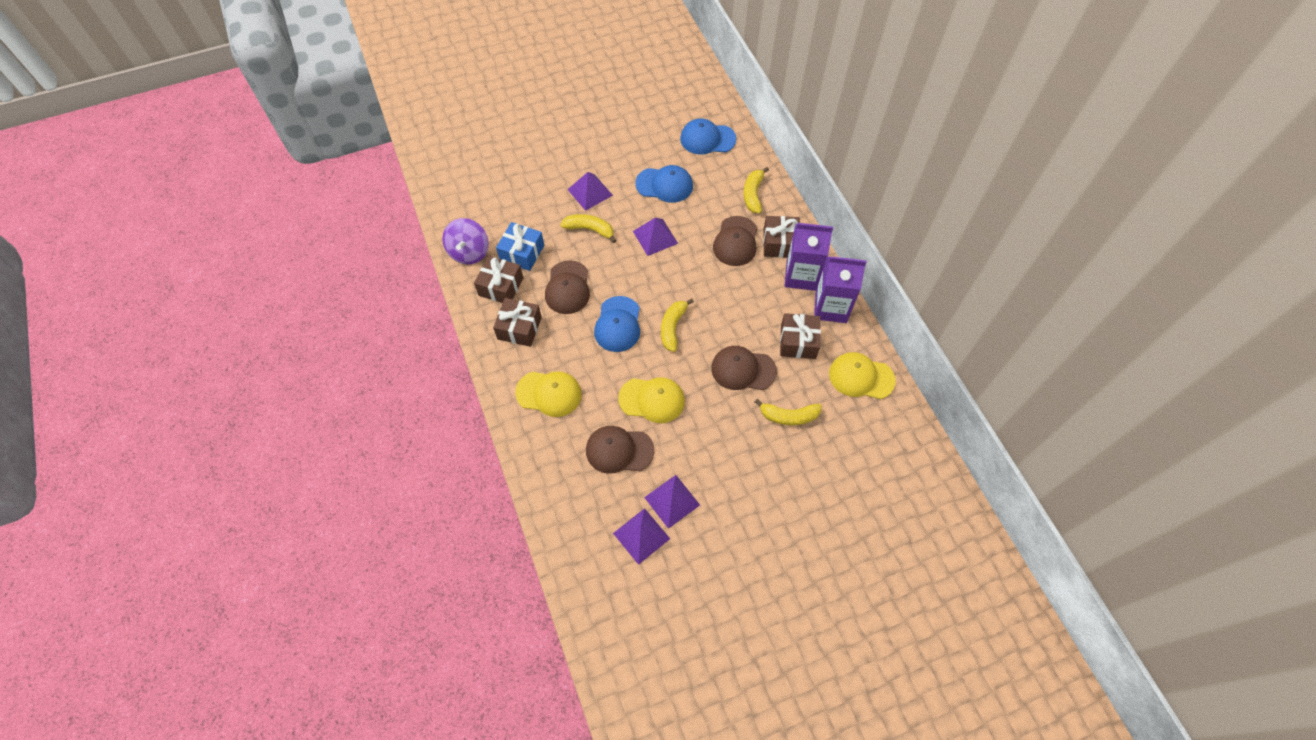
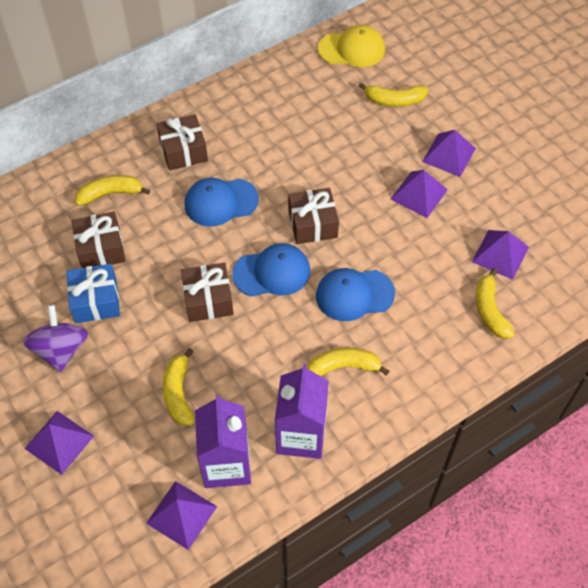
brown cap: 4 -> 0
purple pyramid: 4 -> 5
yellow banana: 4 -> 5
yellow cap: 3 -> 1

